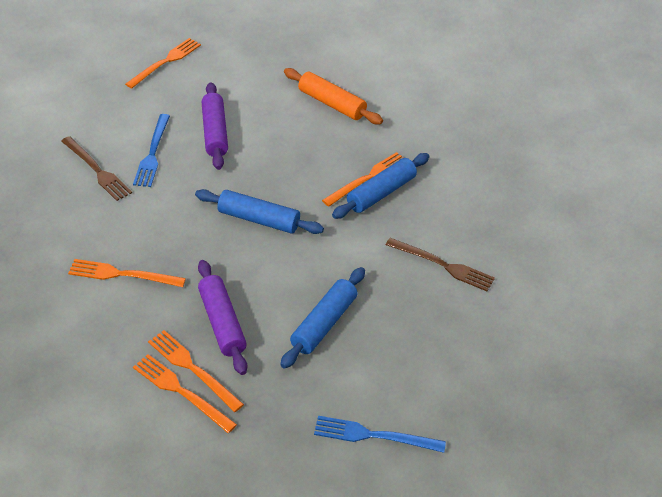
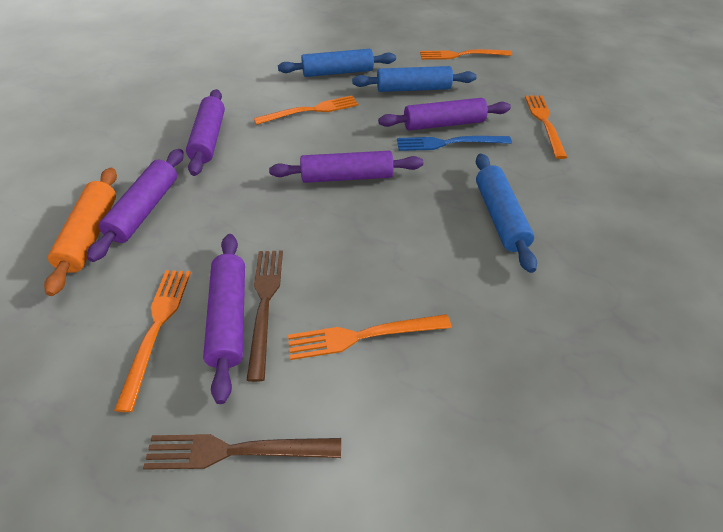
blue fork: 2 -> 1
purple rolling pin: 2 -> 5

